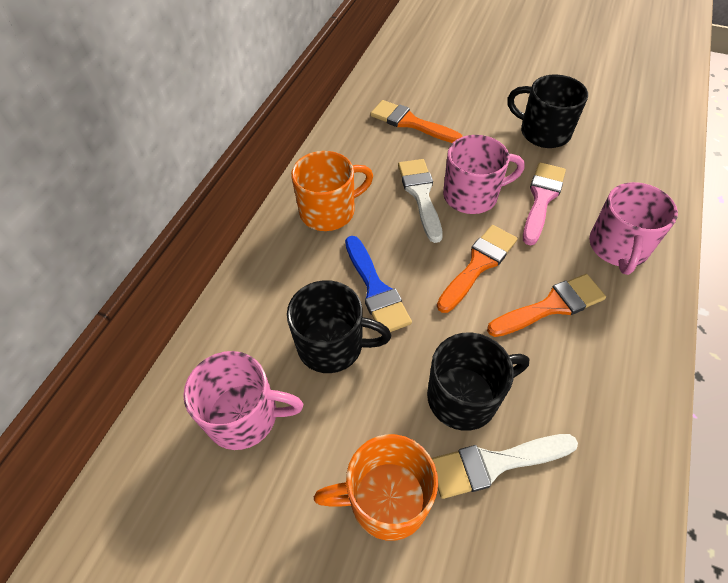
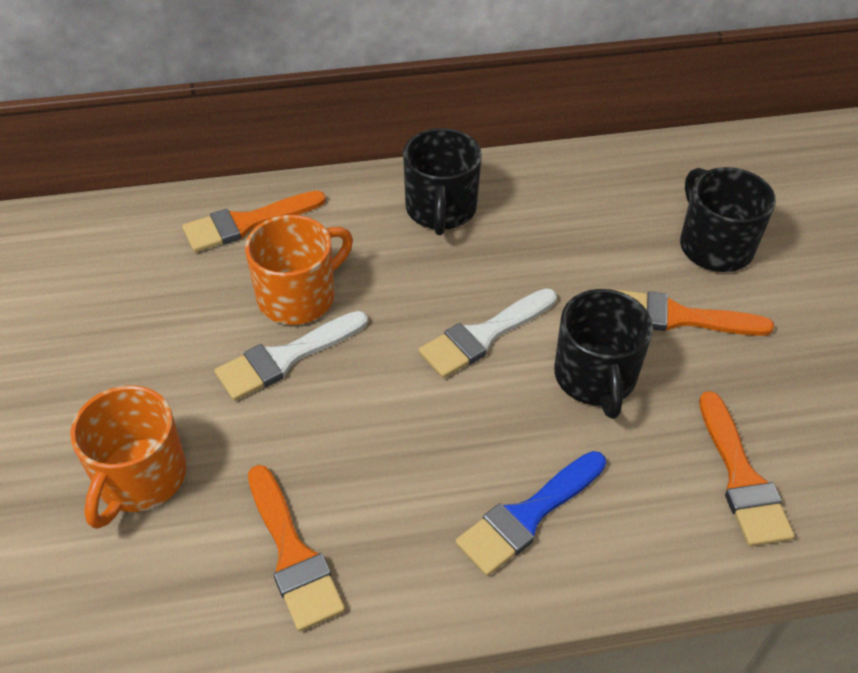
orange brush: 3 -> 4
pink brush: 1 -> 0
pink mug: 3 -> 0

